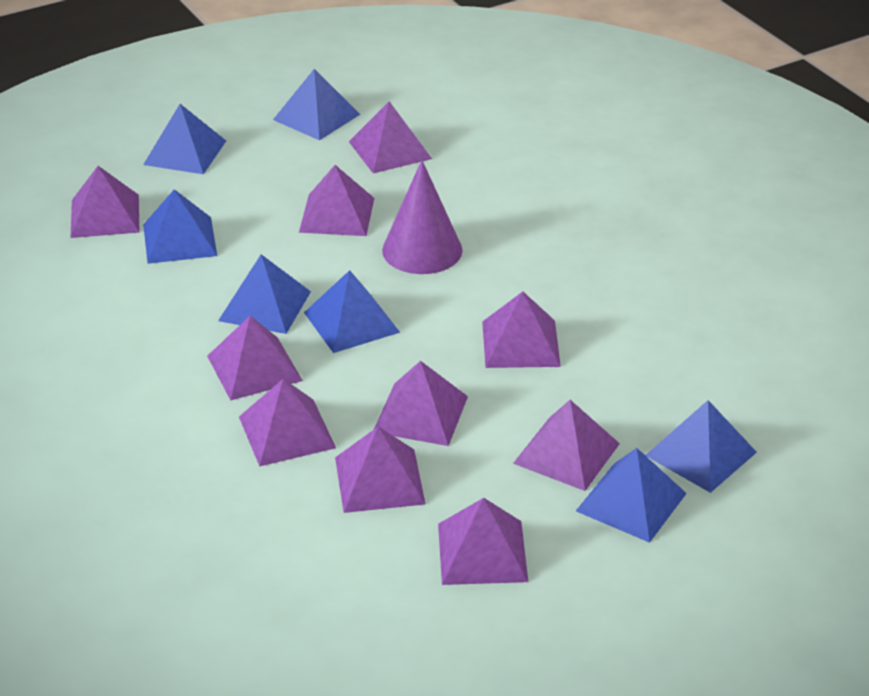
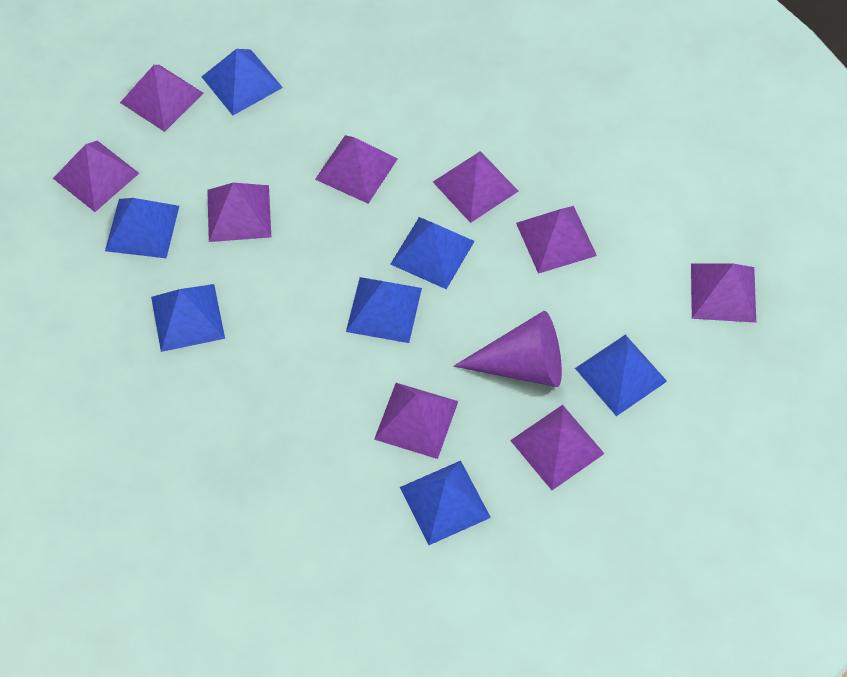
purple pyramid: 10 -> 9

